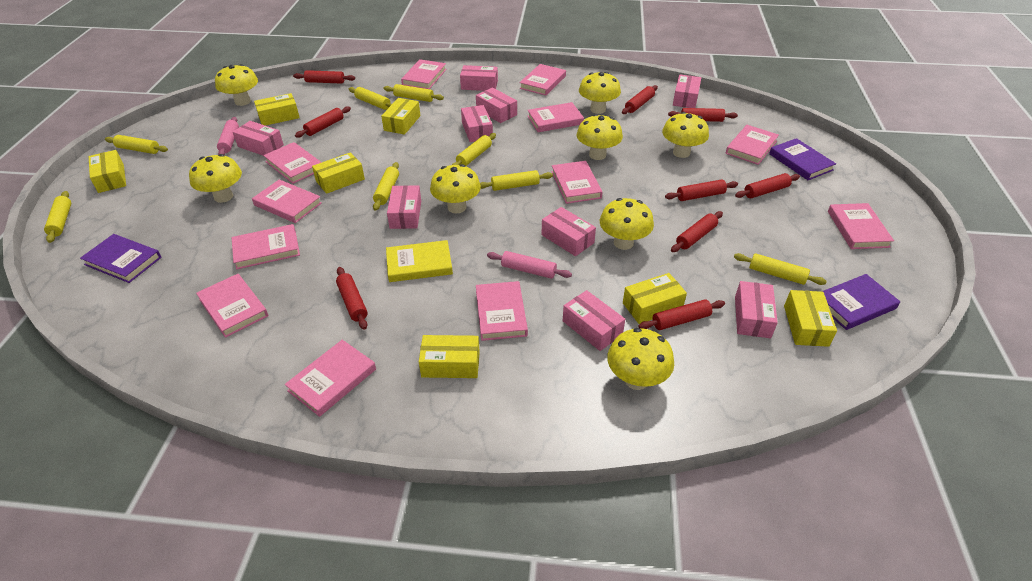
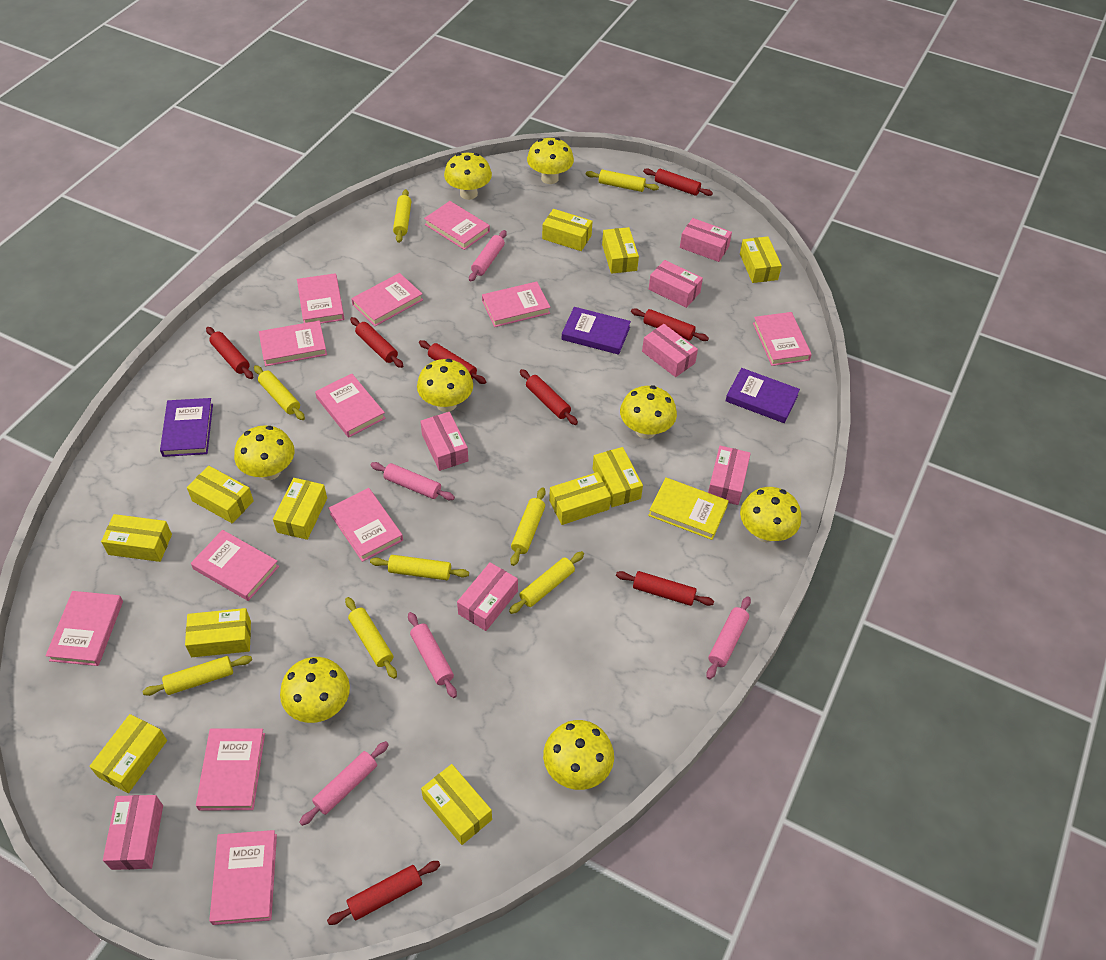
pink box: 9 -> 7
pink rolling pin: 2 -> 5
red rolling pin: 9 -> 8
yellow box: 7 -> 11

